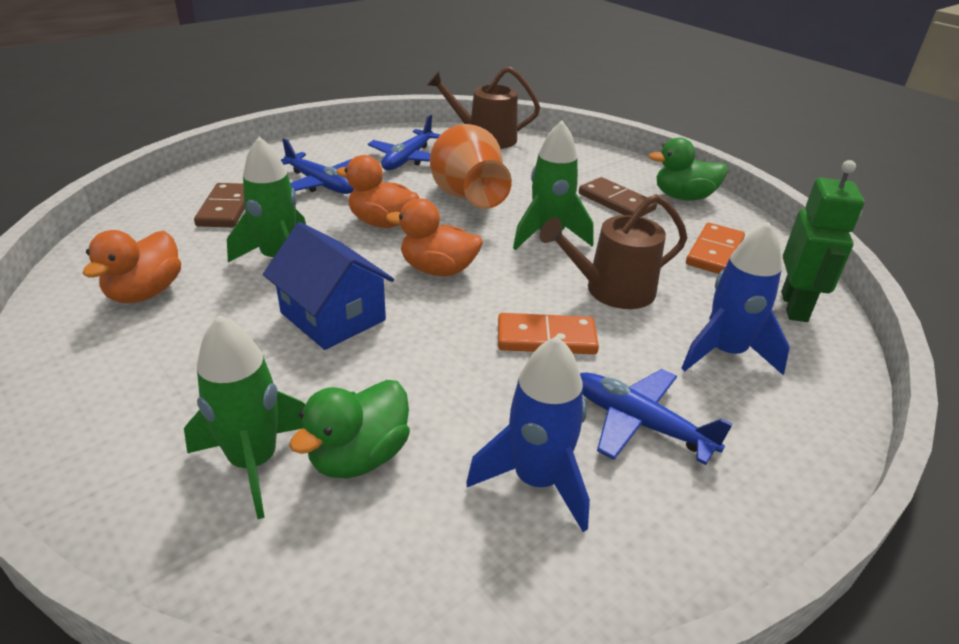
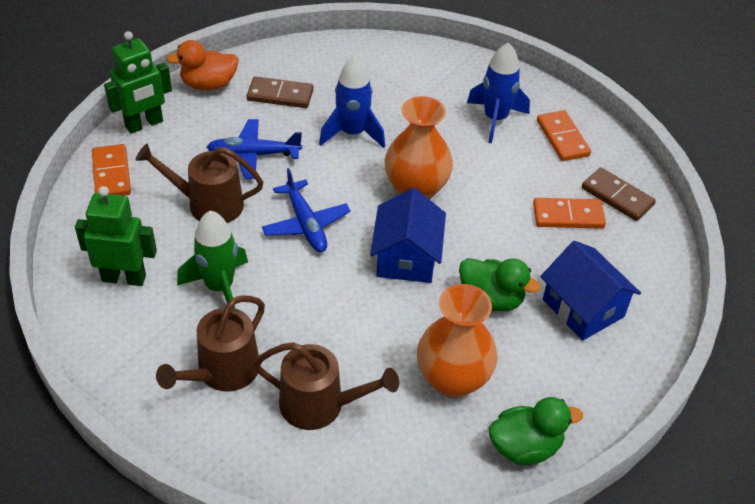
blue house: 1 -> 2
blue plane: 3 -> 2
brown watering can: 2 -> 3
green robot: 1 -> 2
green rocket: 3 -> 1
orange domino: 2 -> 3
orange duck: 3 -> 1
orange vase: 1 -> 2

